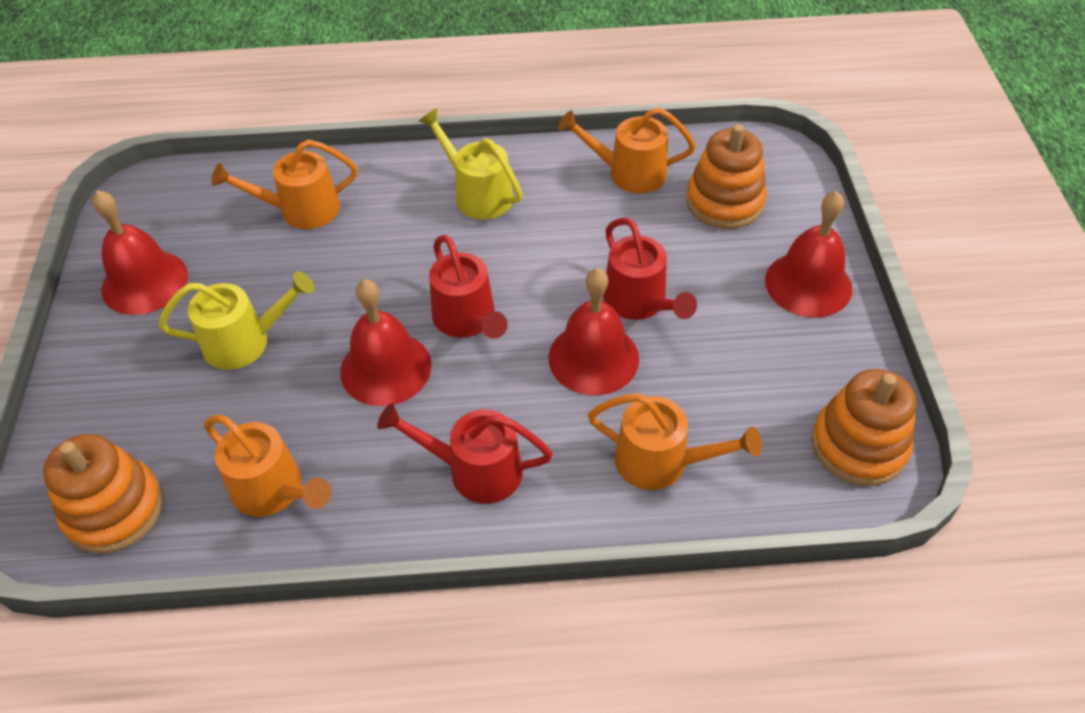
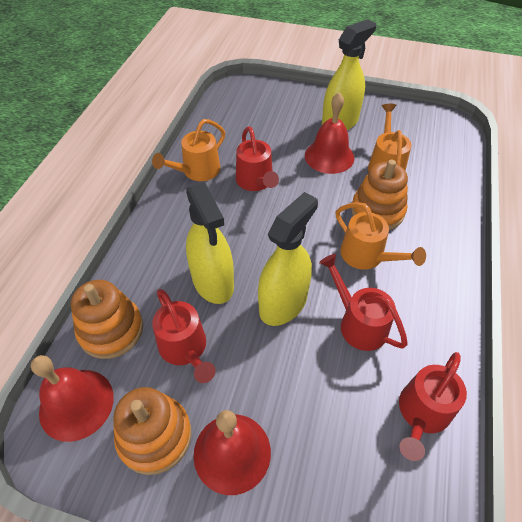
orange watering can: 4 -> 3
red bell: 4 -> 3
red watering can: 3 -> 4
yellow spray bottle: 0 -> 3
yellow watering can: 2 -> 0

